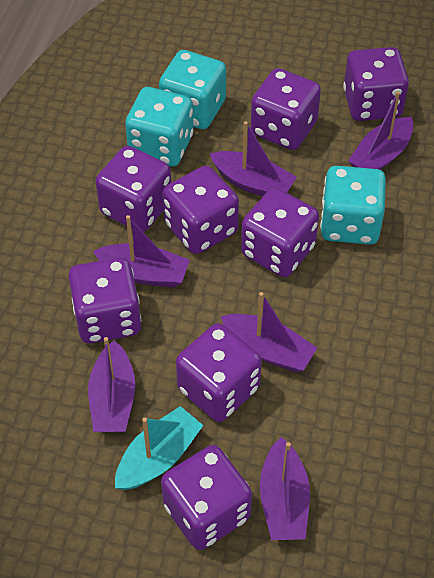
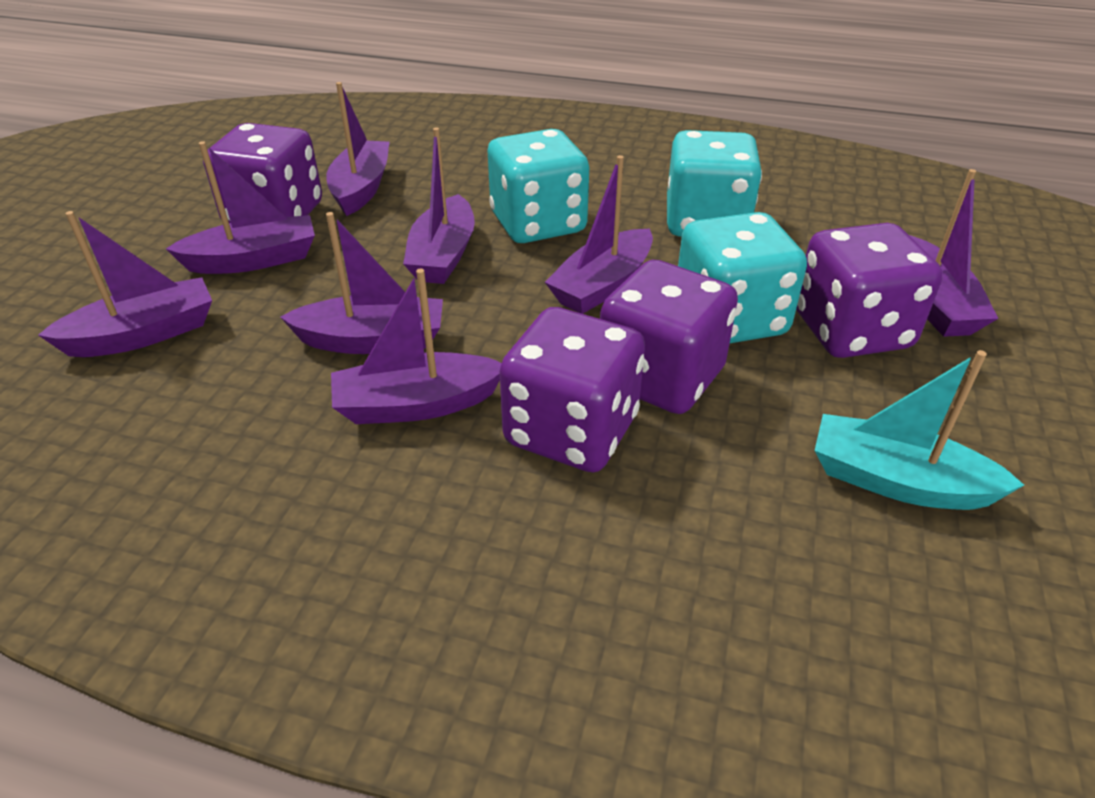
purple boat: 6 -> 8
purple dice: 8 -> 4

